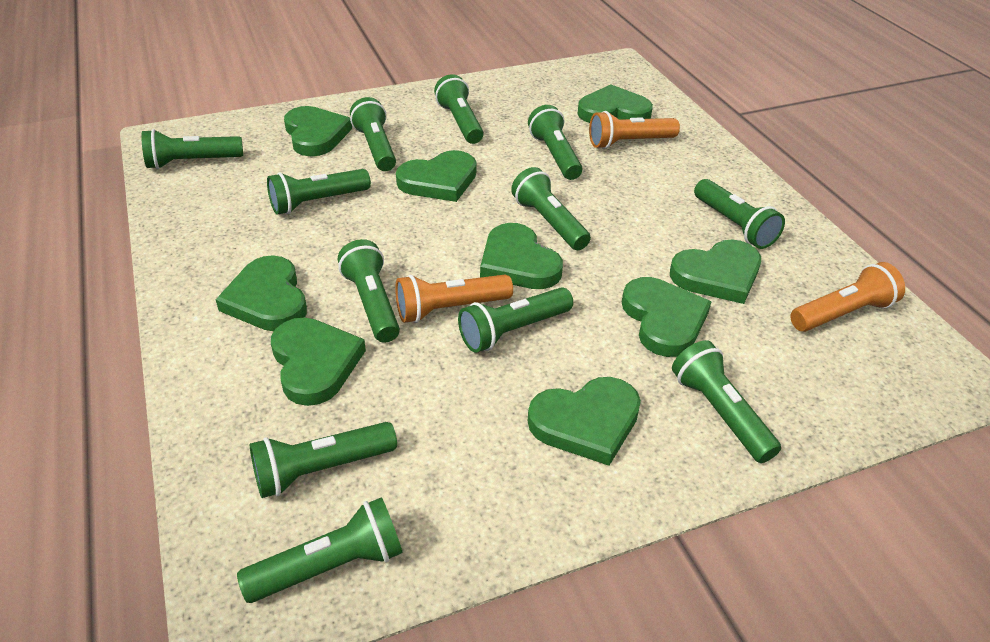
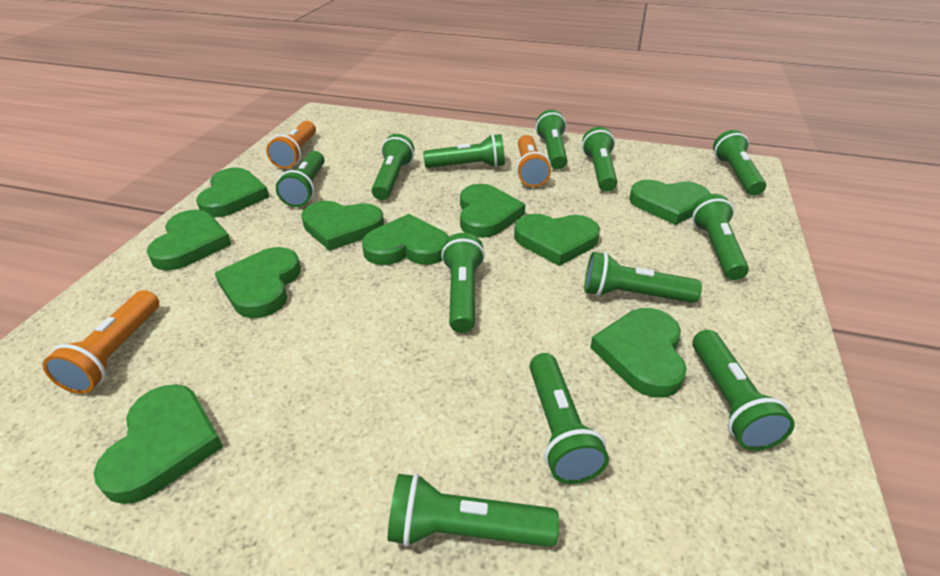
green heart: 9 -> 10

